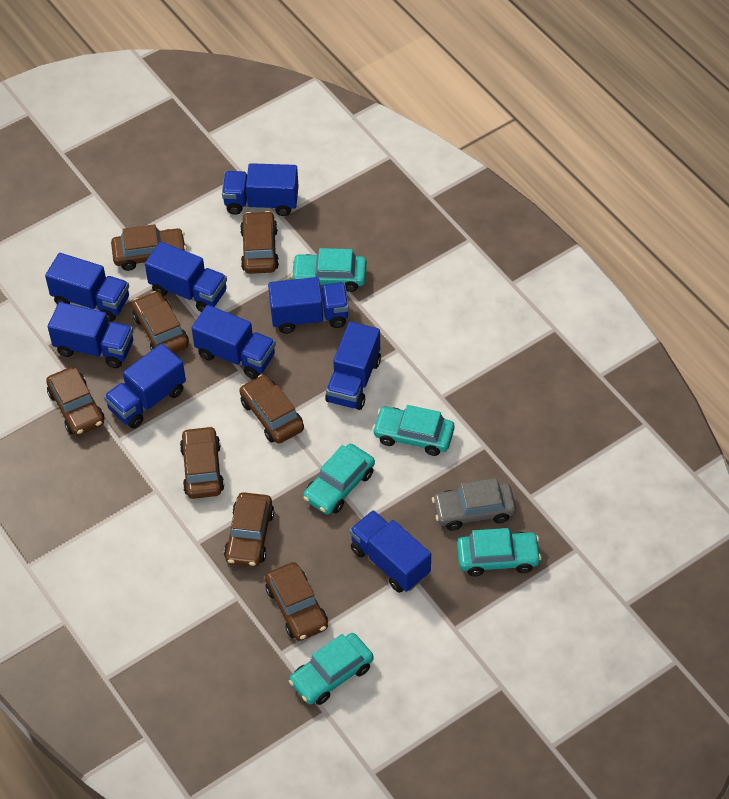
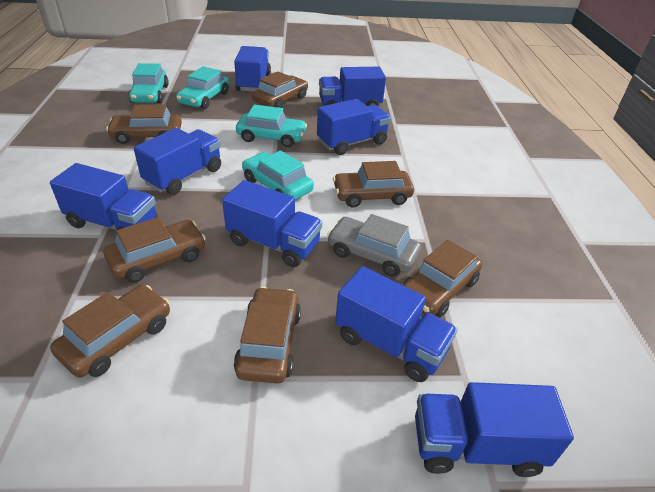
blue truck: 9 -> 8
brown car: 8 -> 7
turquoise car: 5 -> 4

